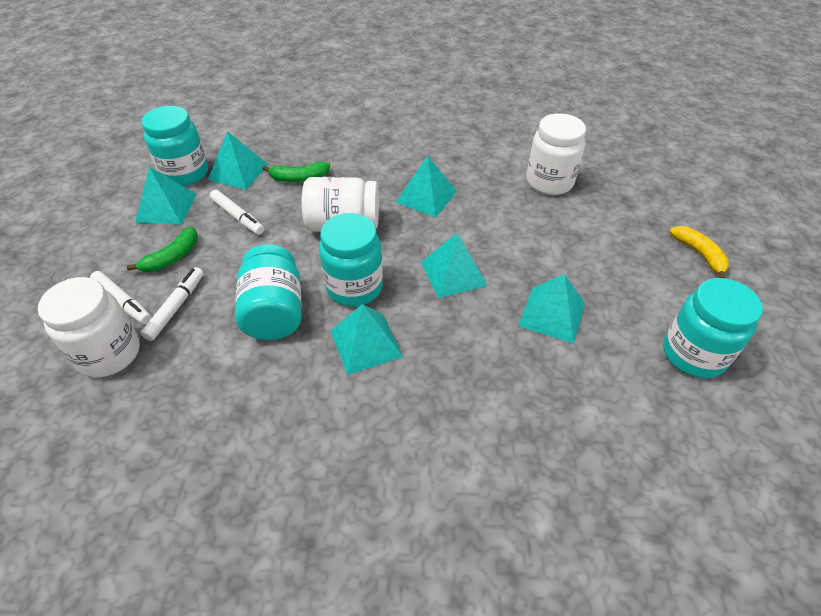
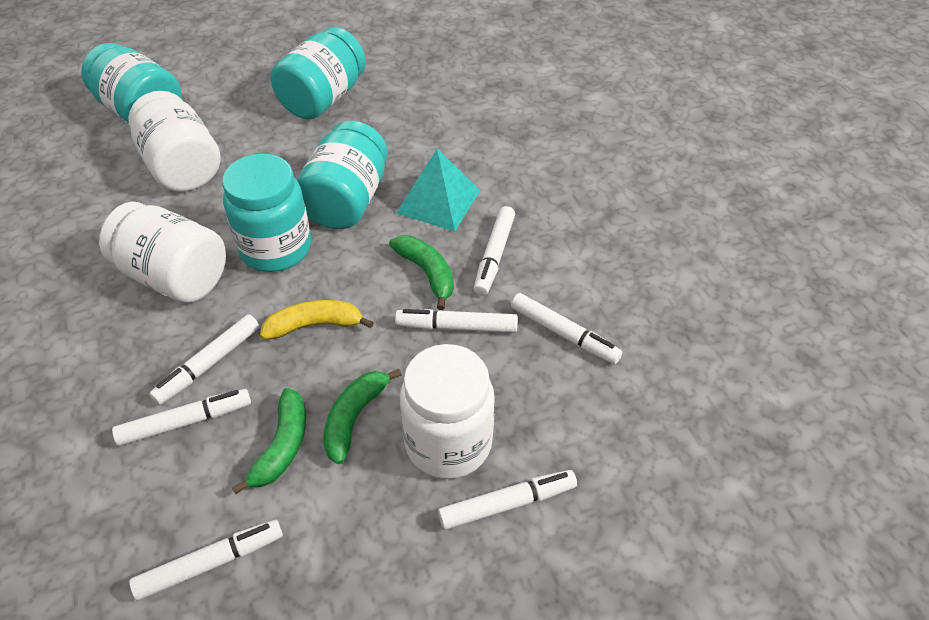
green banana: 2 -> 3
turquoise pyramid: 6 -> 1
white marker: 3 -> 7

